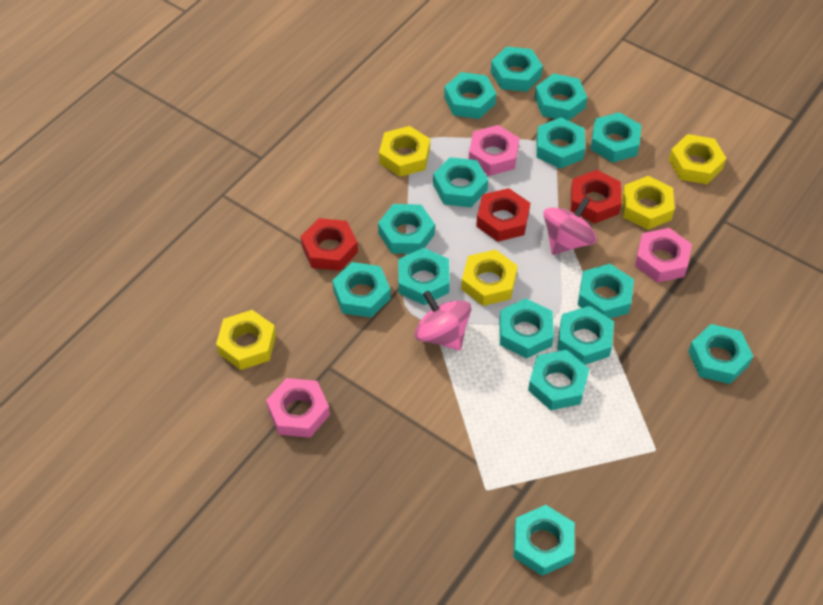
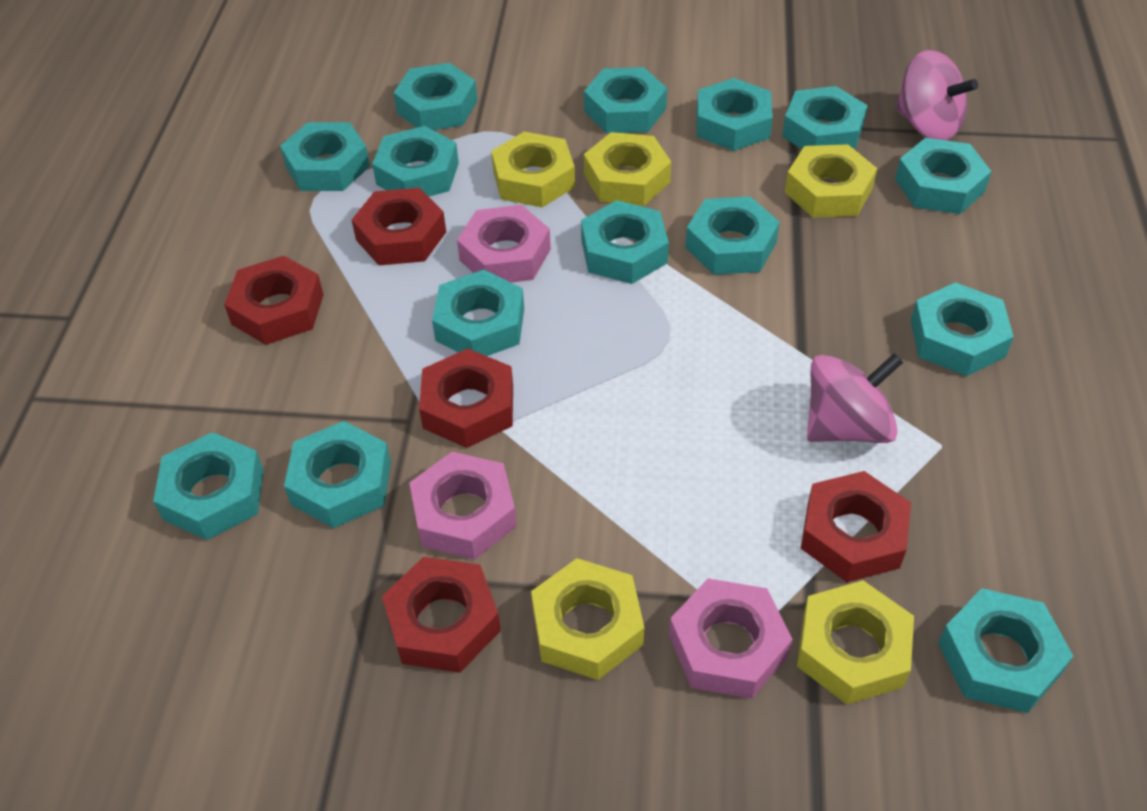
red nut: 3 -> 5
turquoise nut: 15 -> 14

